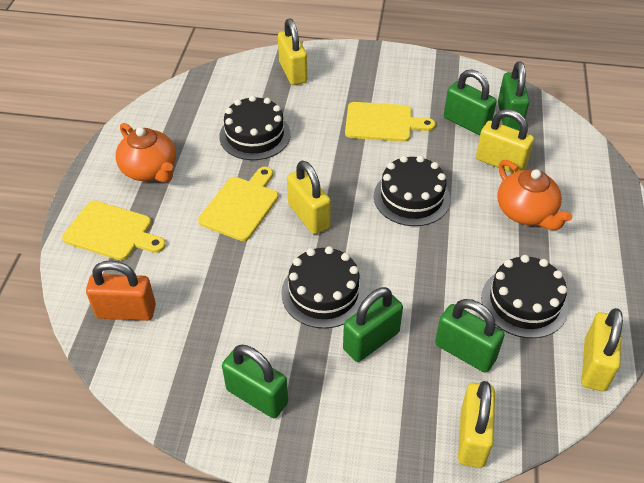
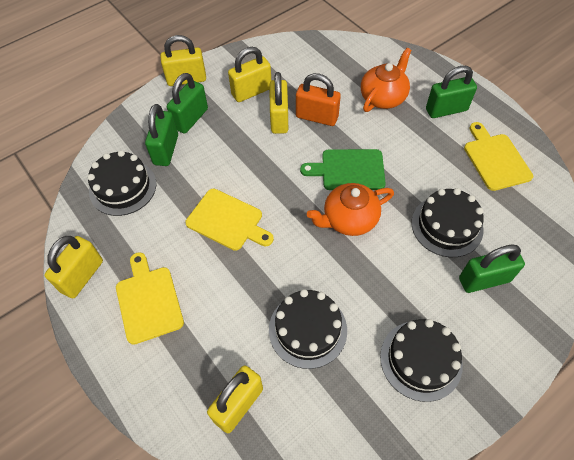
green cutting board: 0 -> 1
green padlock: 5 -> 4

